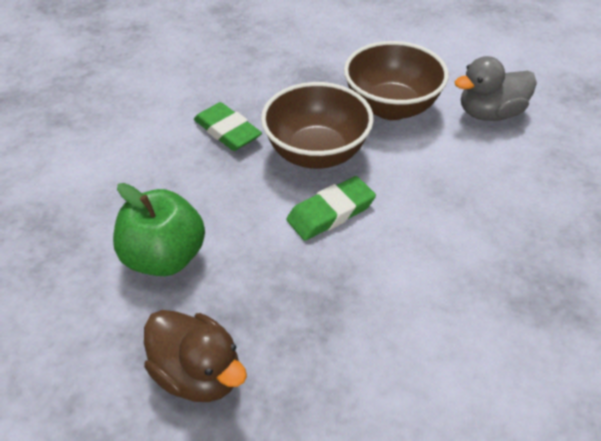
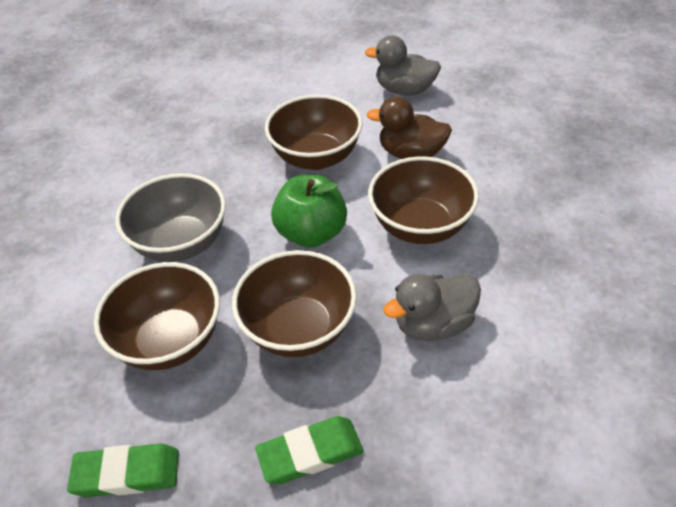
brown bowl: 2 -> 4
grey bowl: 0 -> 1
grey duck: 1 -> 2

